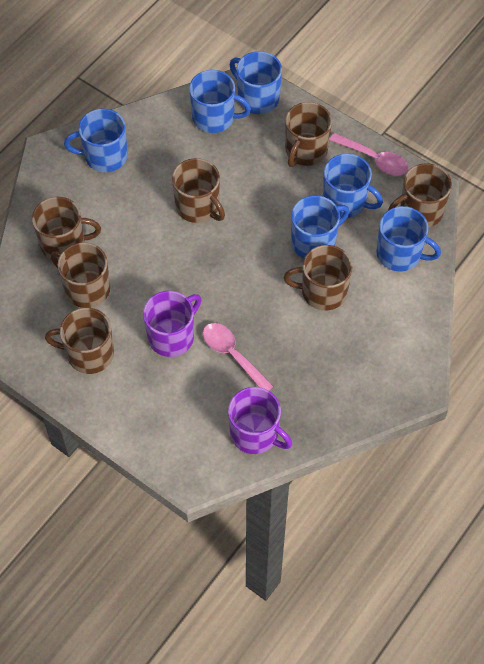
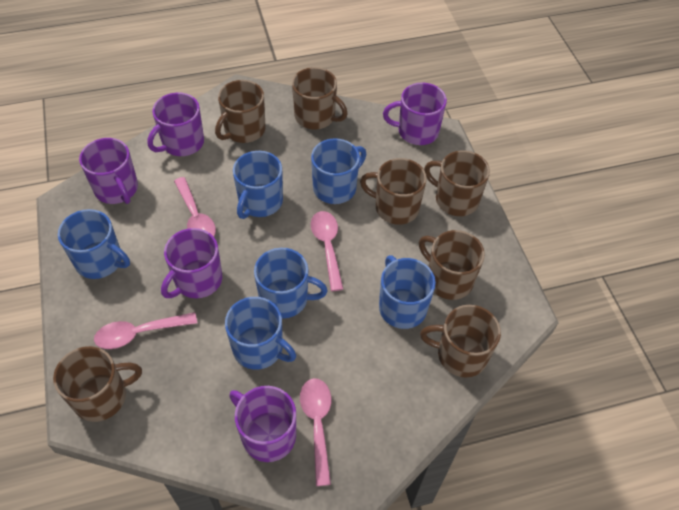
pink spoon: 2 -> 4
purple mug: 2 -> 5

